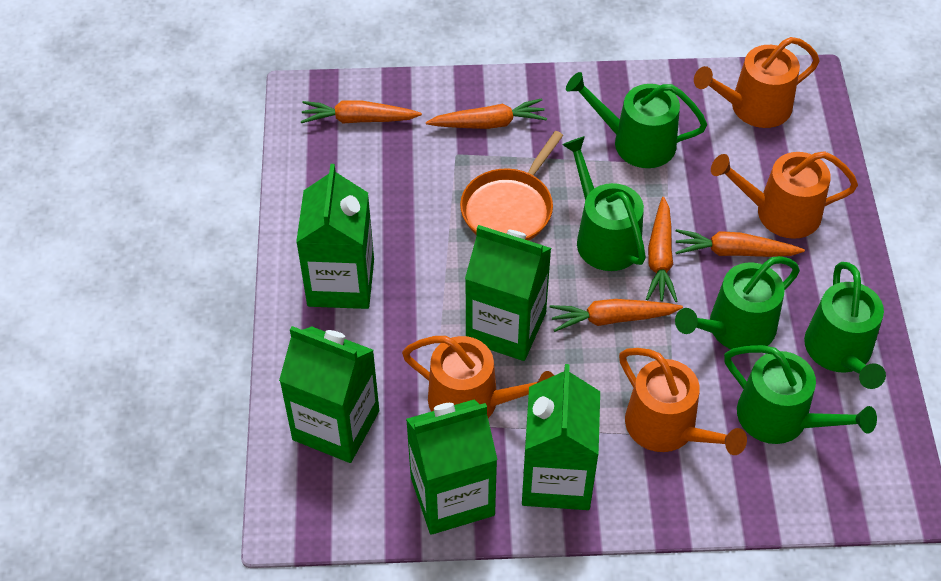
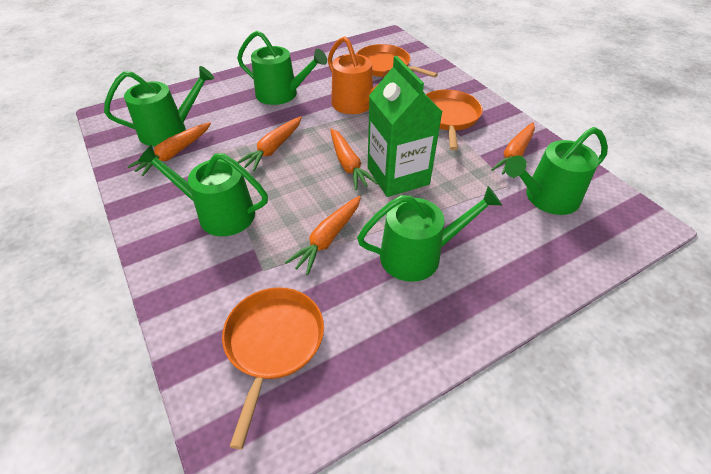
green carton: 5 -> 1
orange pan: 1 -> 3
orange watering can: 4 -> 1

